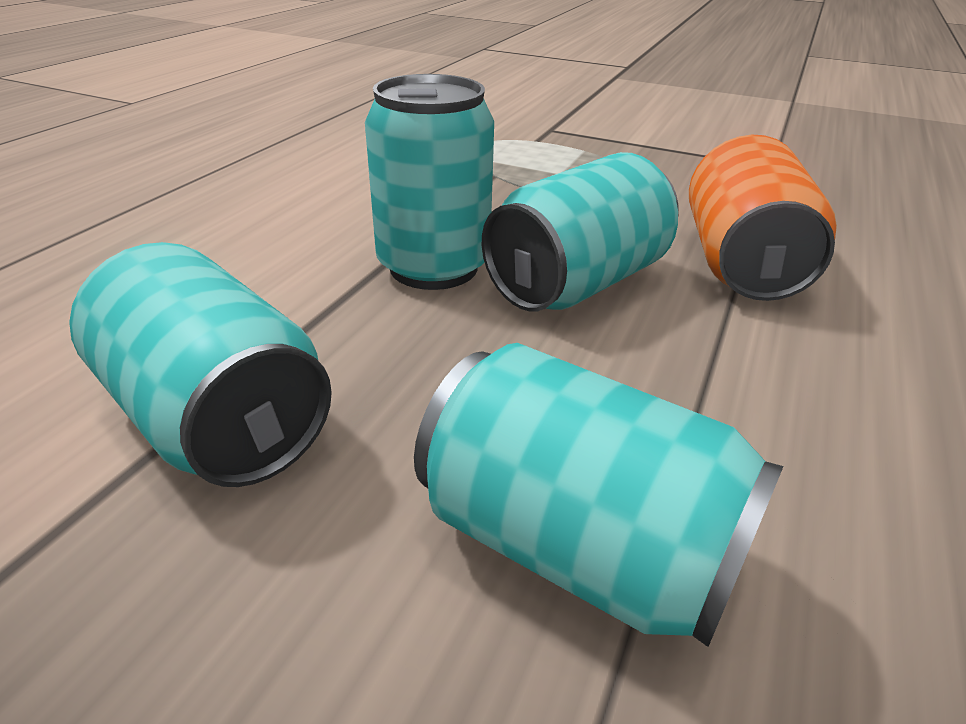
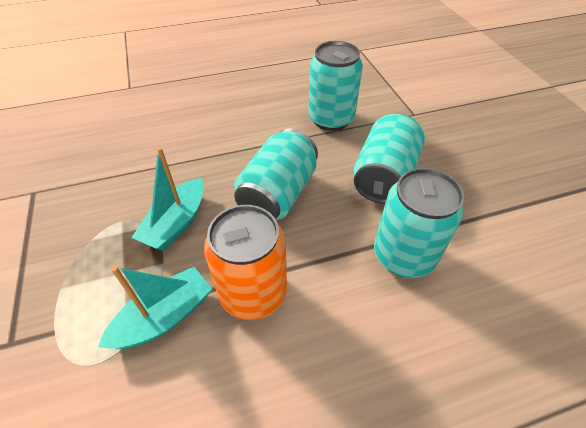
turquoise boat: 0 -> 2

